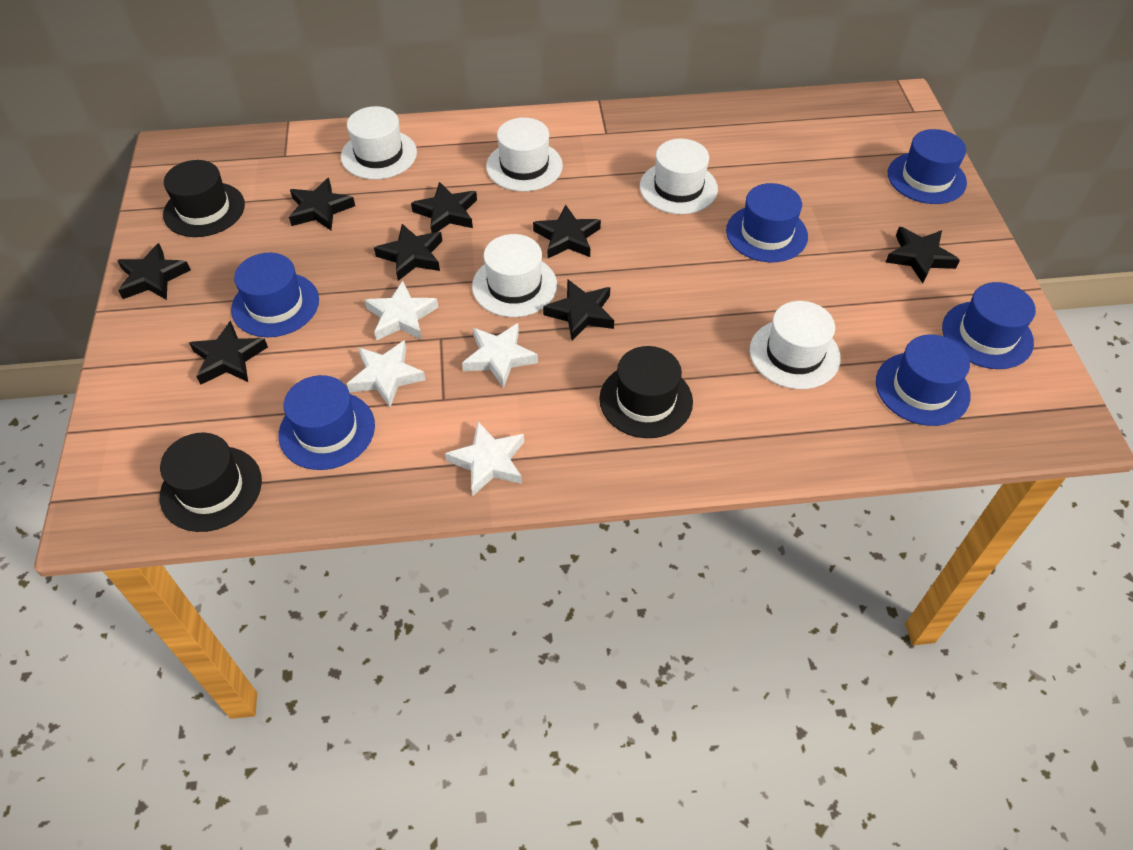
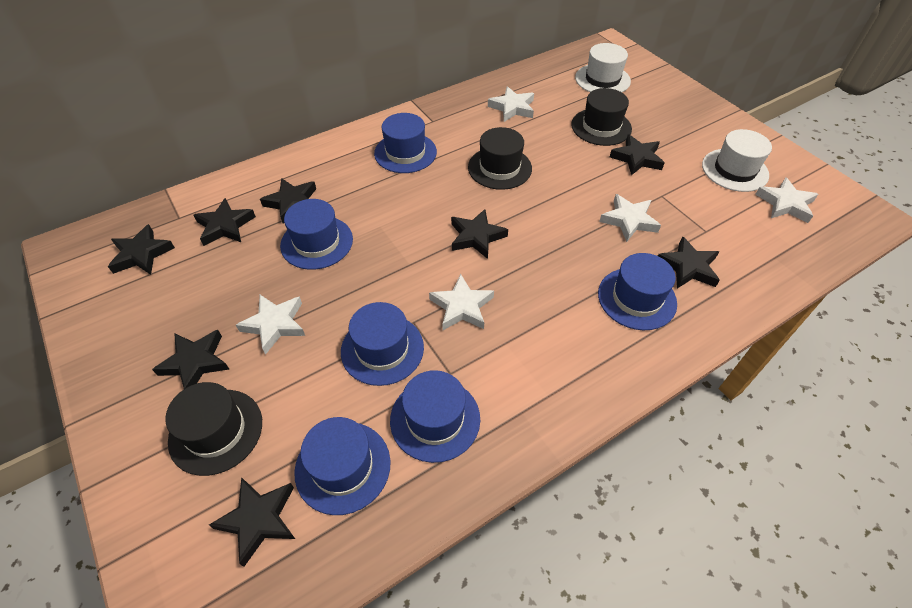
white hat: 5 -> 2
white star: 4 -> 5

